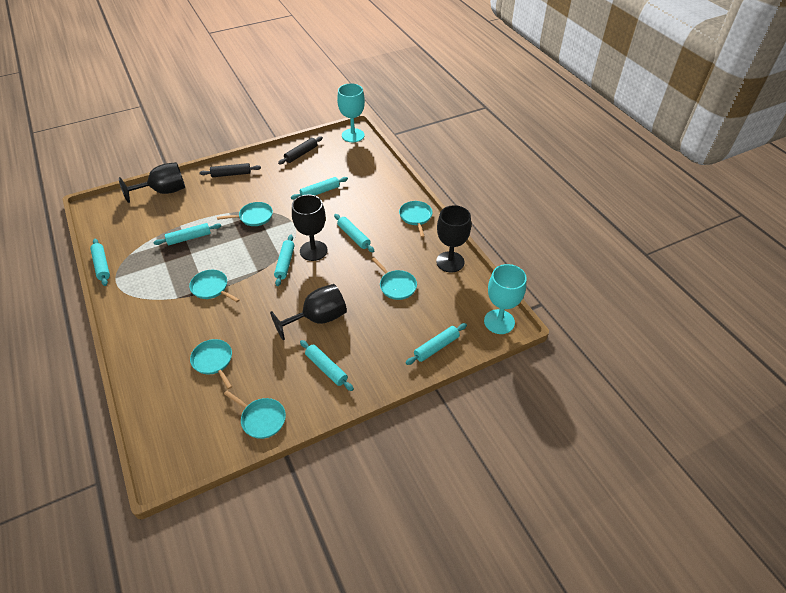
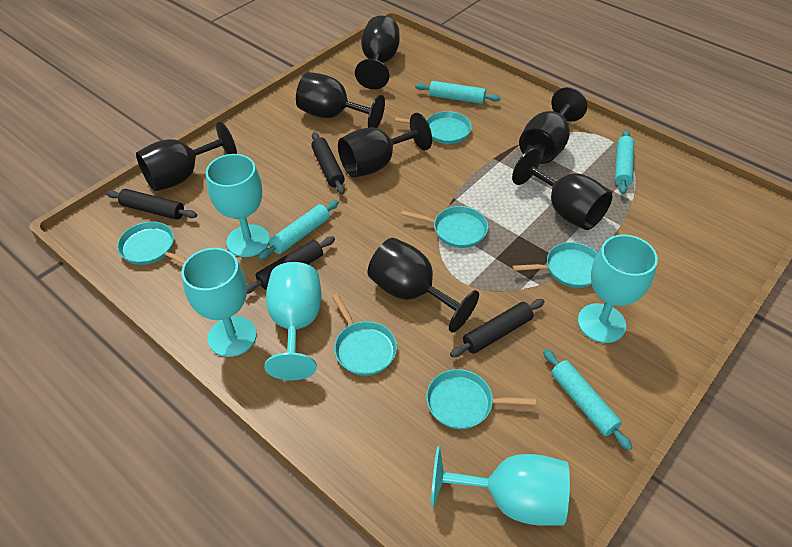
black goblet: 4 -> 7
black rolling pin: 2 -> 4
turquoise goblet: 2 -> 5
turquoise rolling pin: 7 -> 4

